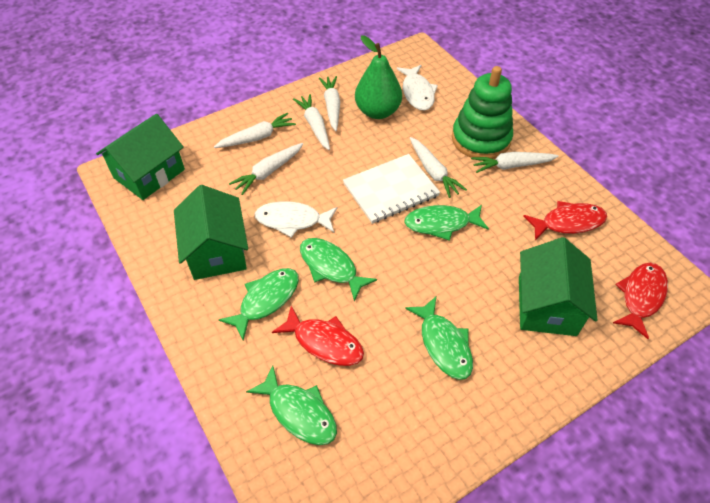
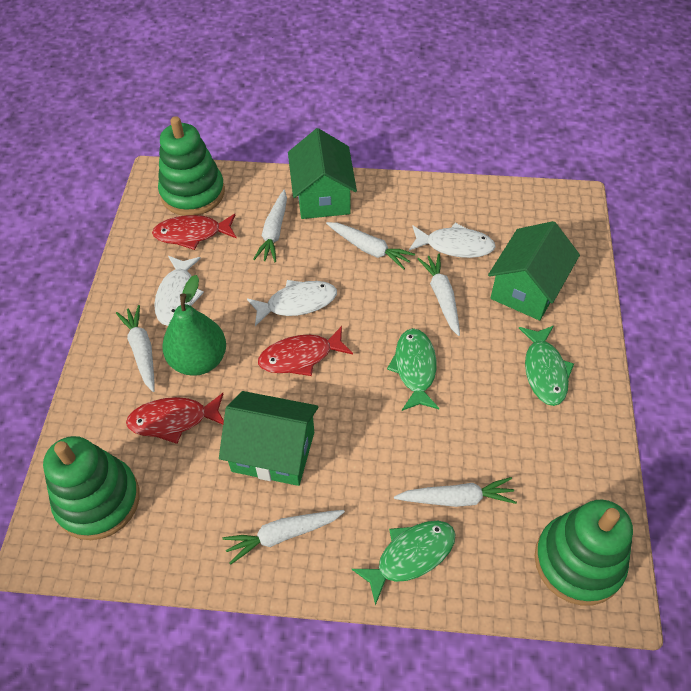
green fish: 5 -> 3
green stacking toy: 1 -> 3
white fish: 2 -> 3
white notebook: 1 -> 0

